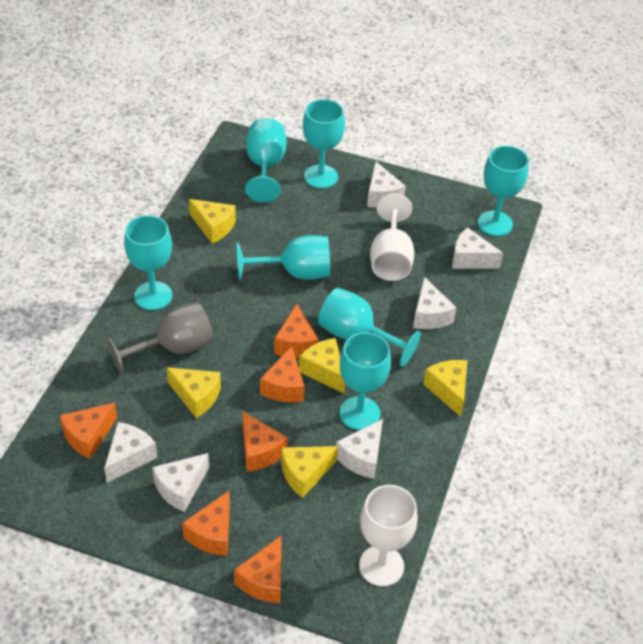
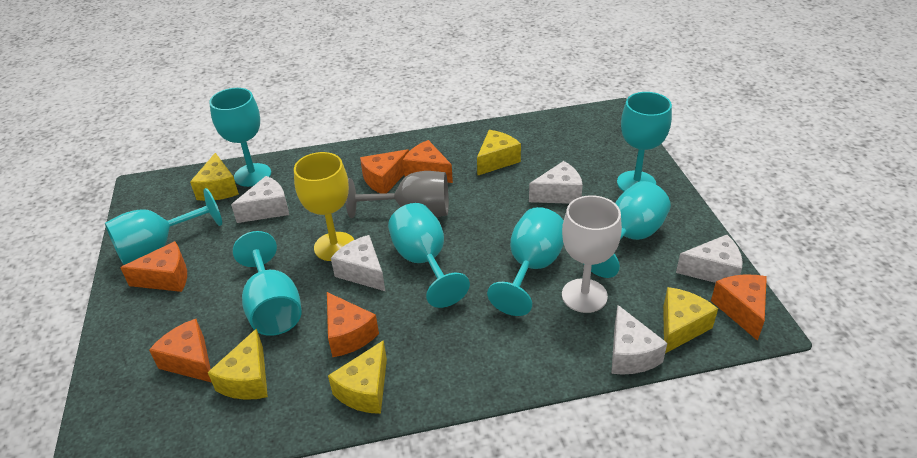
white cheese: 6 -> 5
white goblet: 2 -> 1
yellow goblet: 0 -> 1

